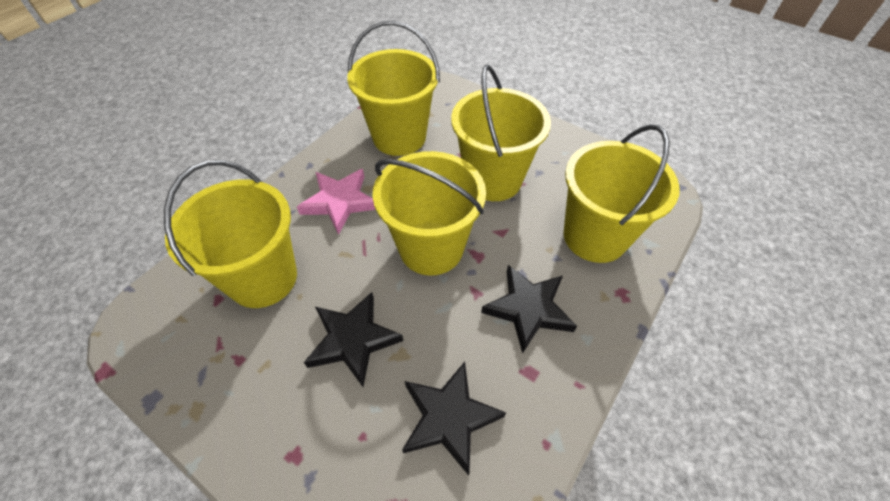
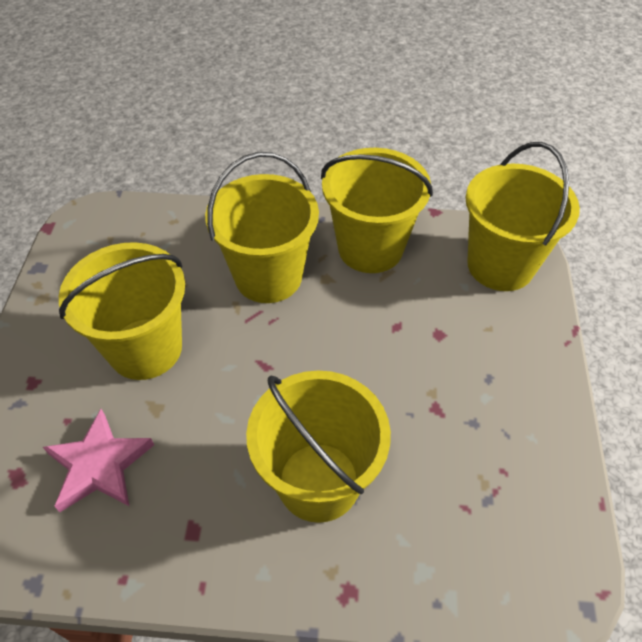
black star: 3 -> 0

